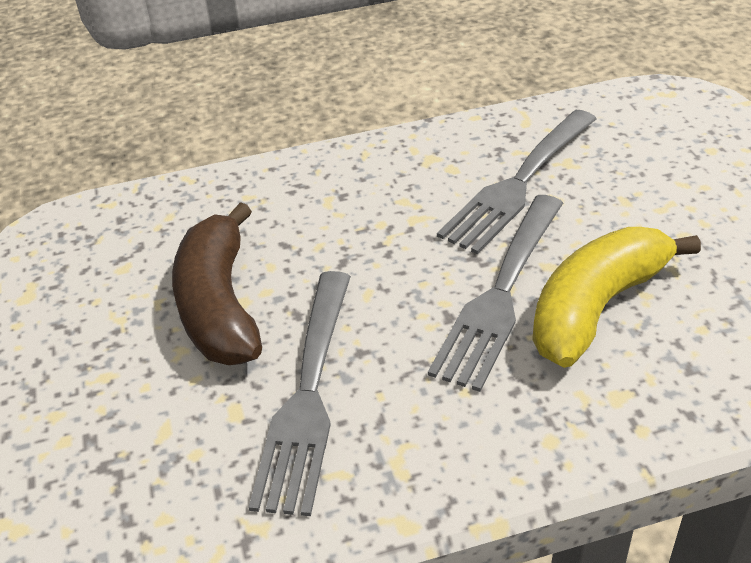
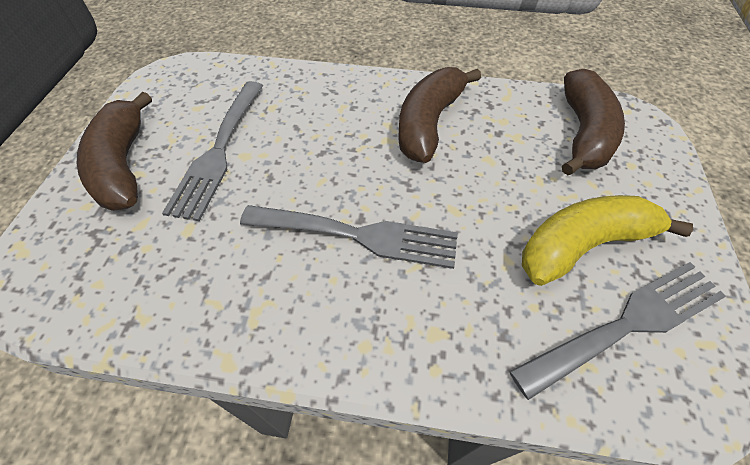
brown banana: 1 -> 3

